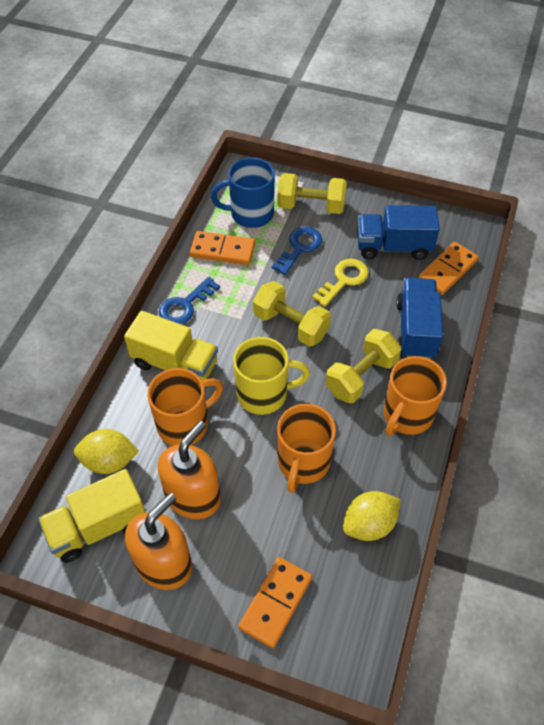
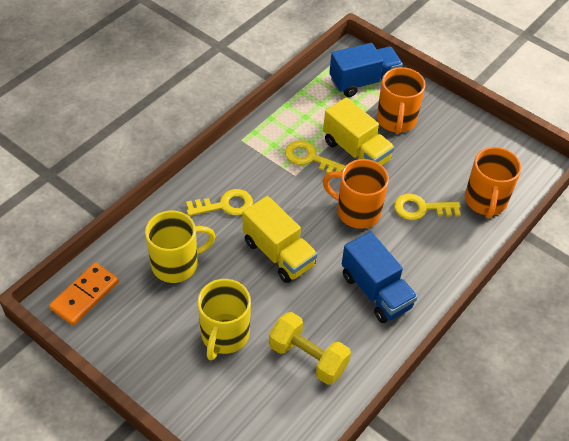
blue key: 2 -> 0
blue mug: 1 -> 0
orange domino: 3 -> 1
orange soap dispenser: 2 -> 0
yellow dumbbell: 3 -> 1
yellow key: 1 -> 3
yellow lemon: 2 -> 0
yellow mug: 1 -> 2

